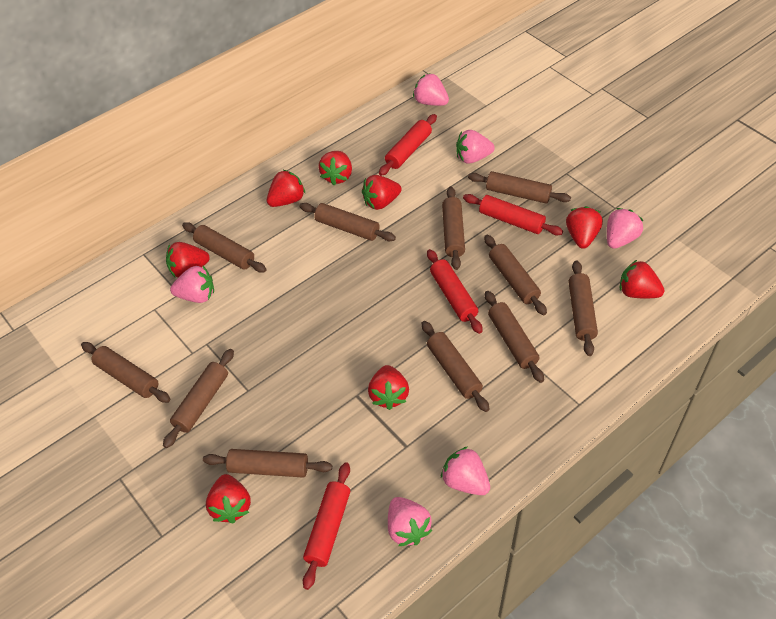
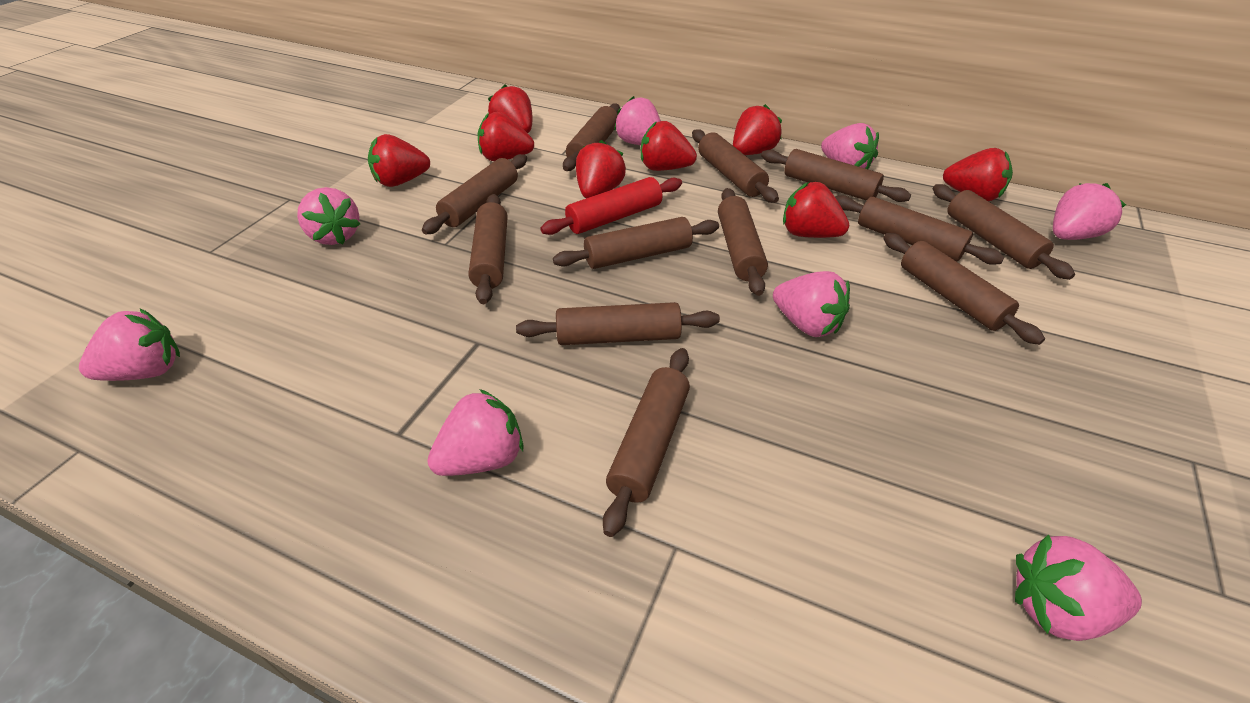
brown rolling pin: 11 -> 12
pink strawberry: 6 -> 8
red rolling pin: 4 -> 1

